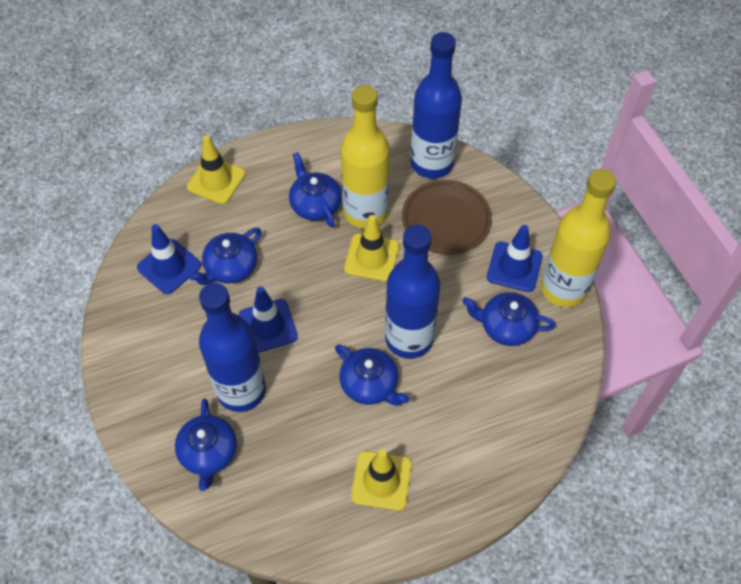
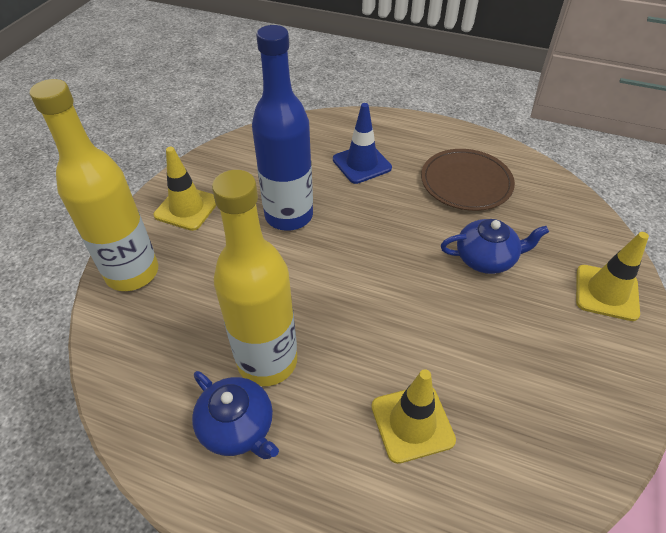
blue bottle: 3 -> 1
blue teapot: 5 -> 2
blue traffic cone: 3 -> 1

